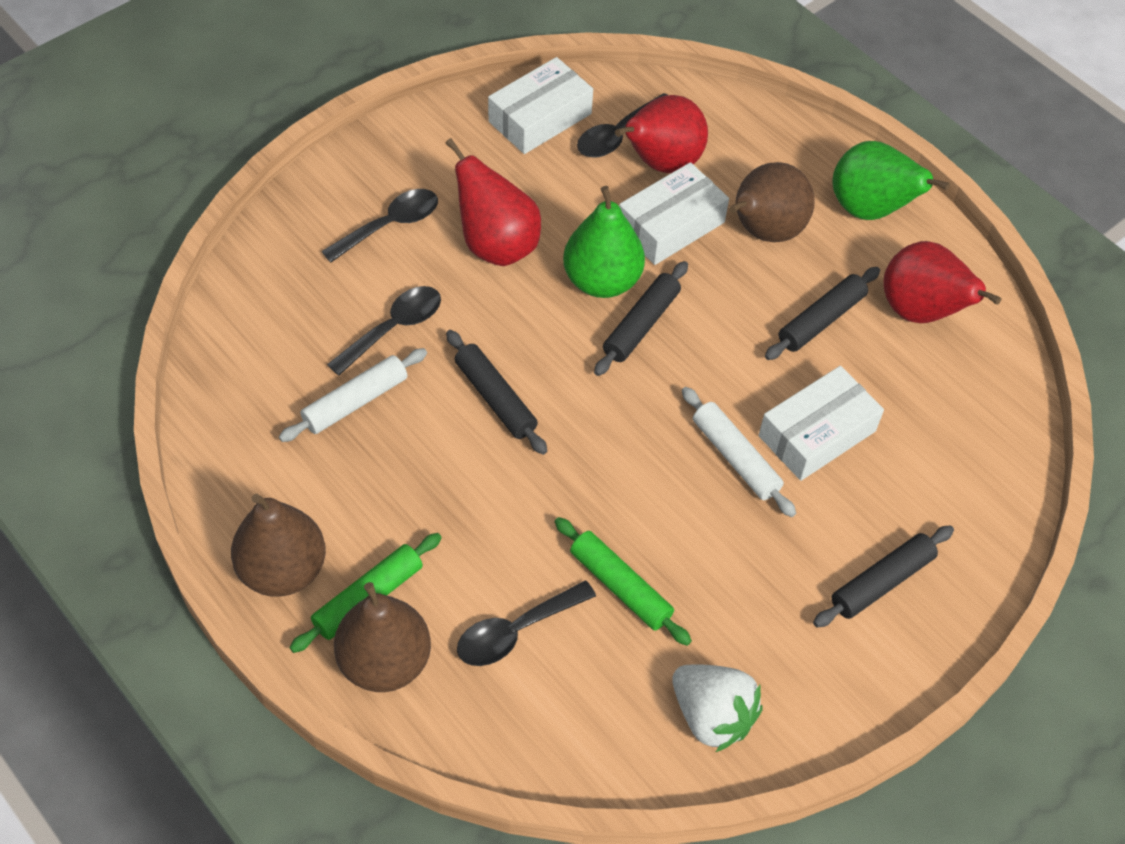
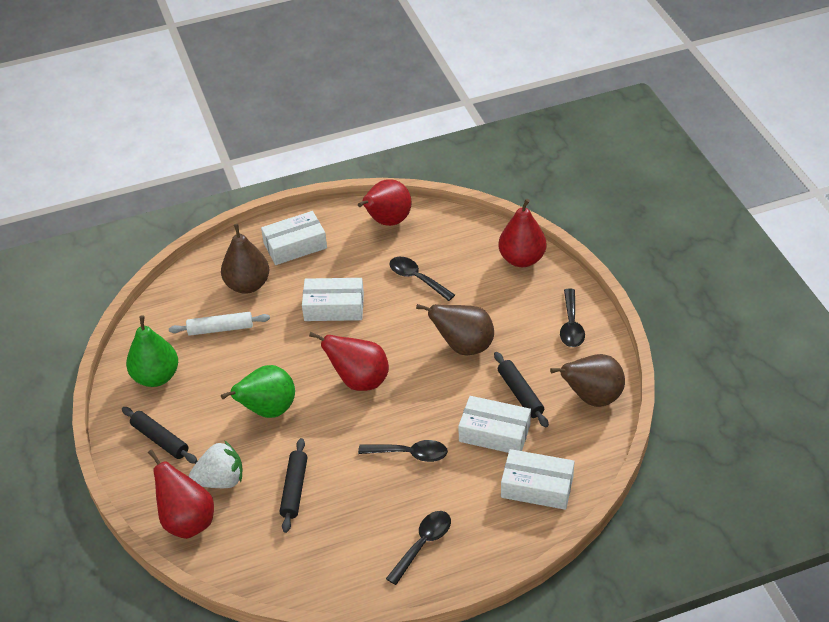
black rolling pin: 4 -> 3
green rolling pin: 2 -> 0
red pear: 3 -> 4
white box: 3 -> 4
white rolling pin: 2 -> 1

